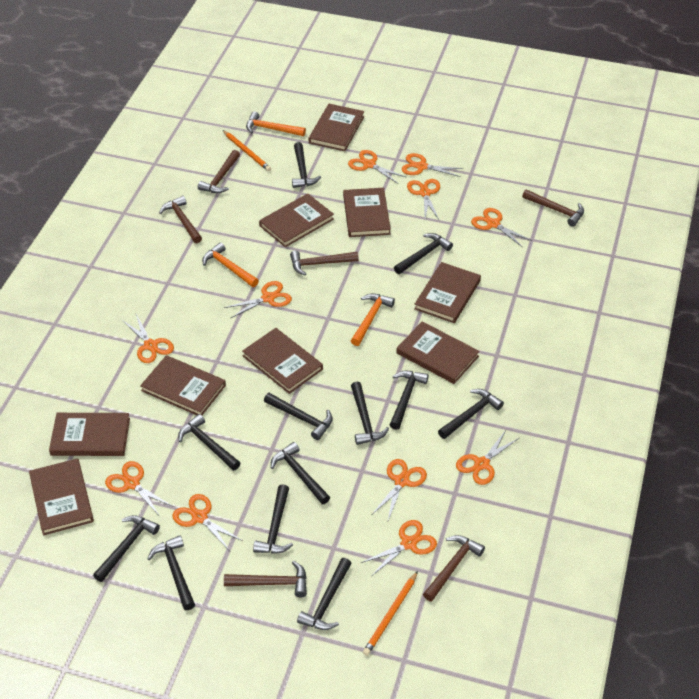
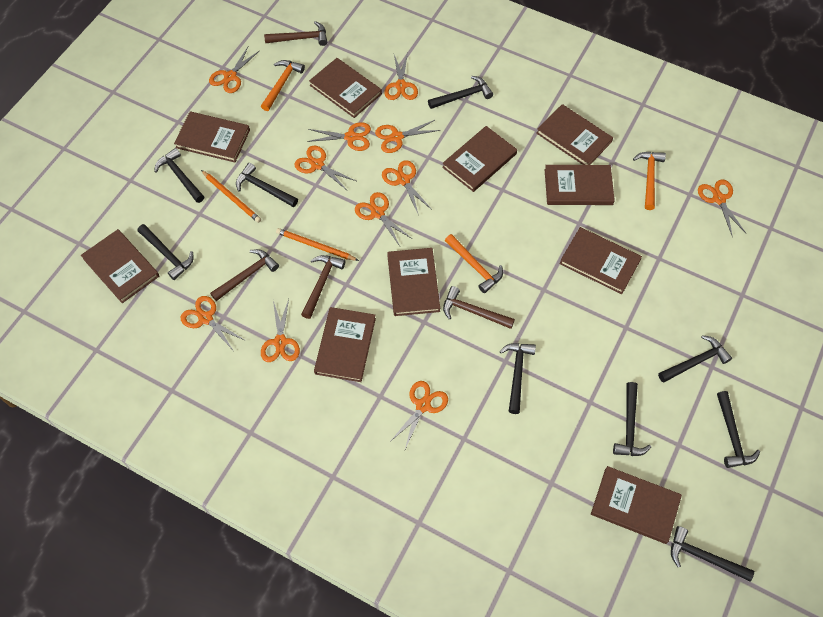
black hammer: 12 -> 9
brown book: 9 -> 10
brown hammer: 6 -> 4

